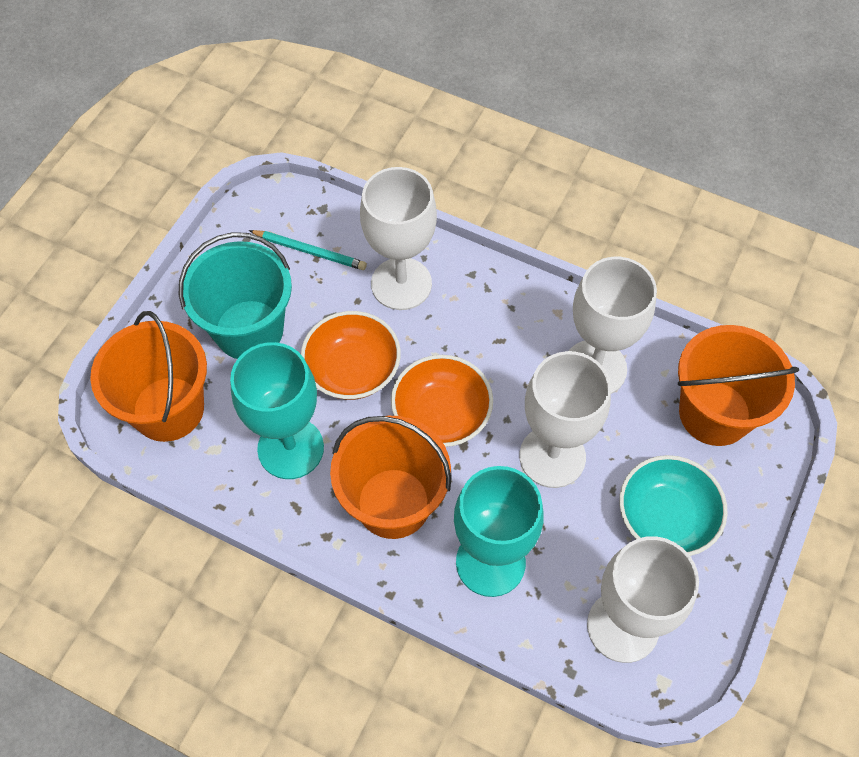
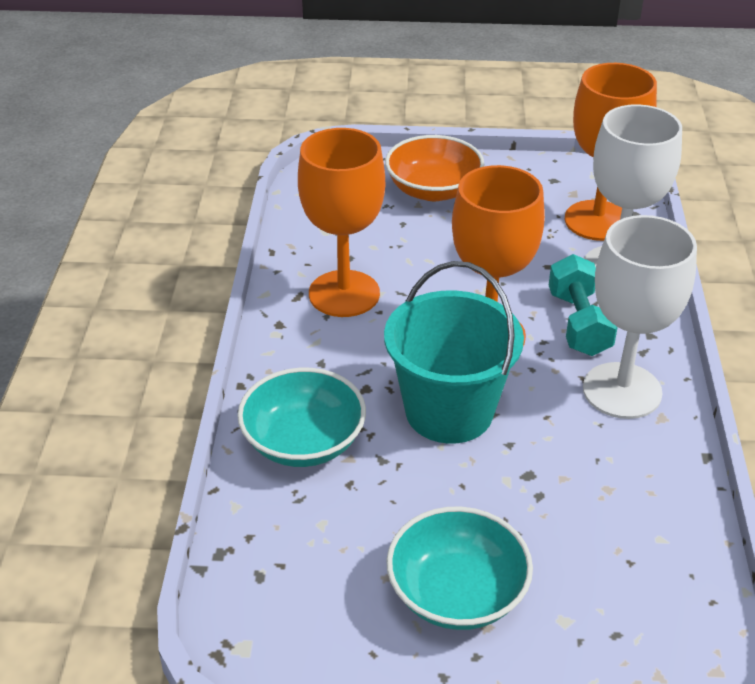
orange bowl: 2 -> 1
orange bucket: 3 -> 0
orange goblet: 0 -> 3
turquoise bowl: 1 -> 2
turquoise dumbbell: 0 -> 1
turquoise goblet: 2 -> 0
turquoise pencil: 1 -> 0
white goblet: 4 -> 2

